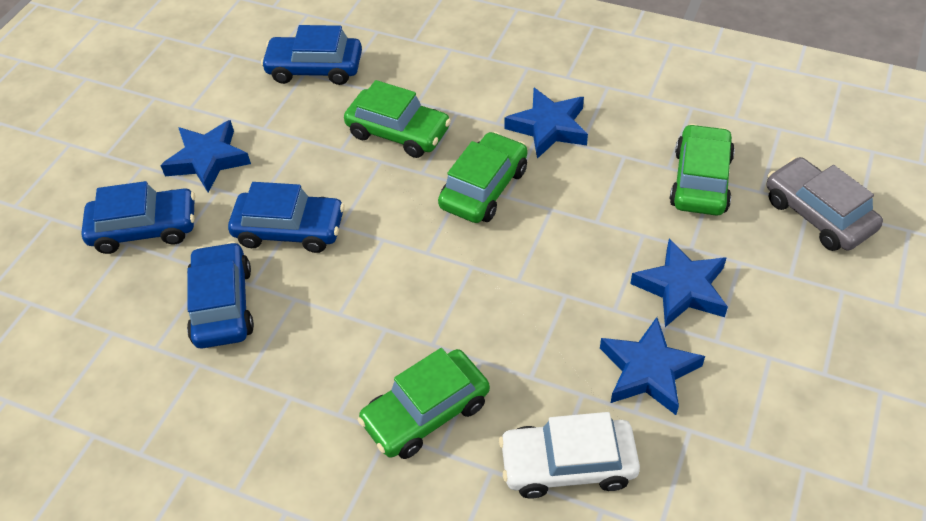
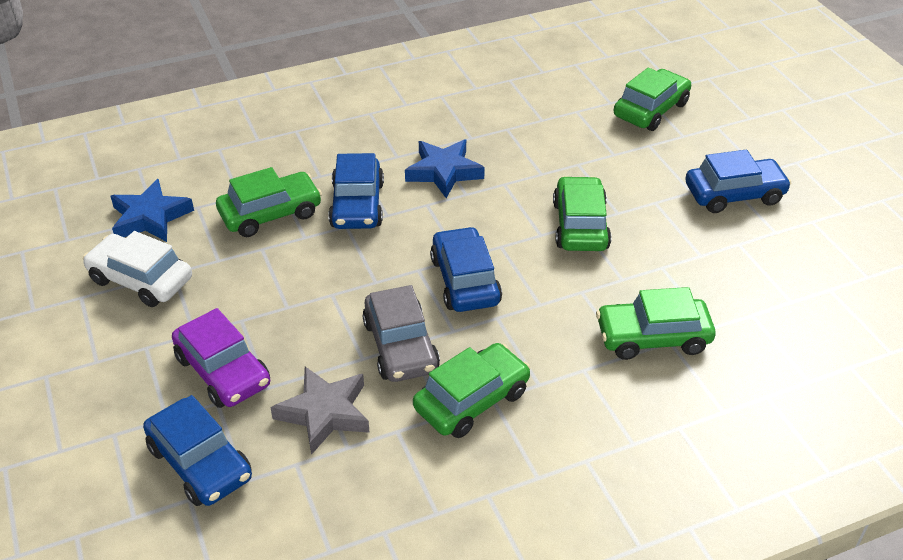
blue star: 4 -> 2
green car: 4 -> 5
grey star: 0 -> 1
purple car: 0 -> 1

